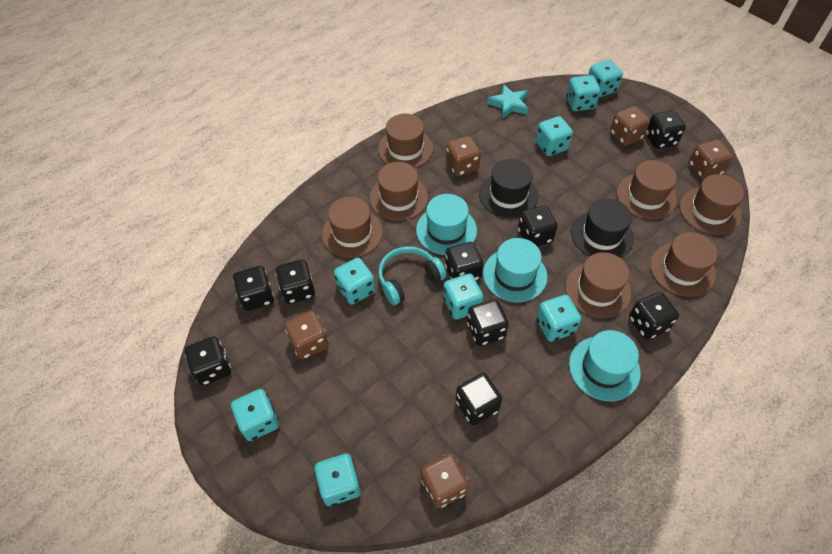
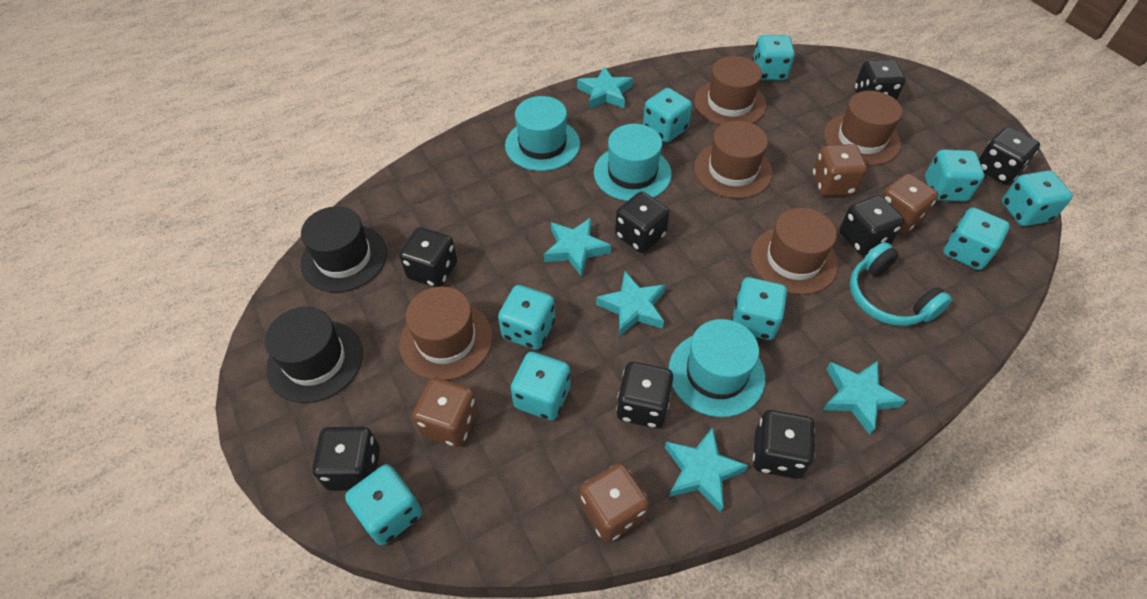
black dice: 9 -> 8
brown dice: 5 -> 4
brown hat: 7 -> 5
turquoise dice: 8 -> 9
turquoise star: 1 -> 5

